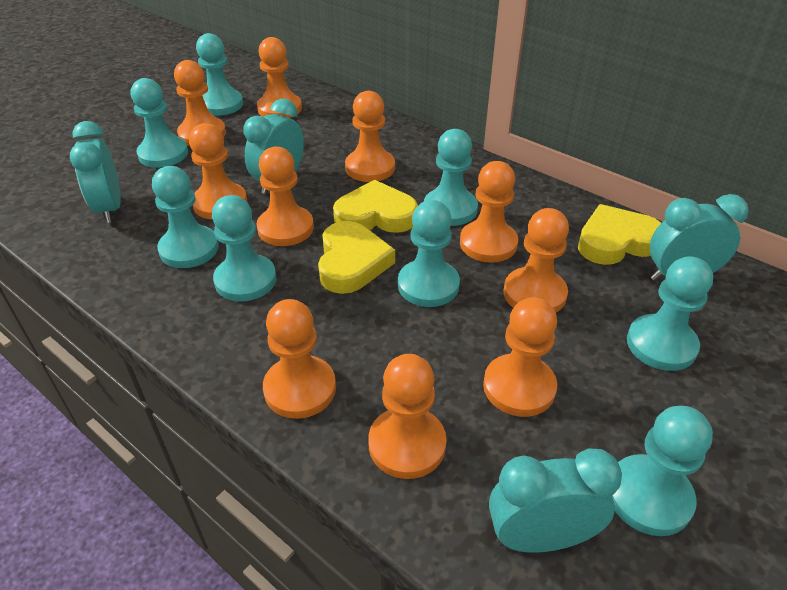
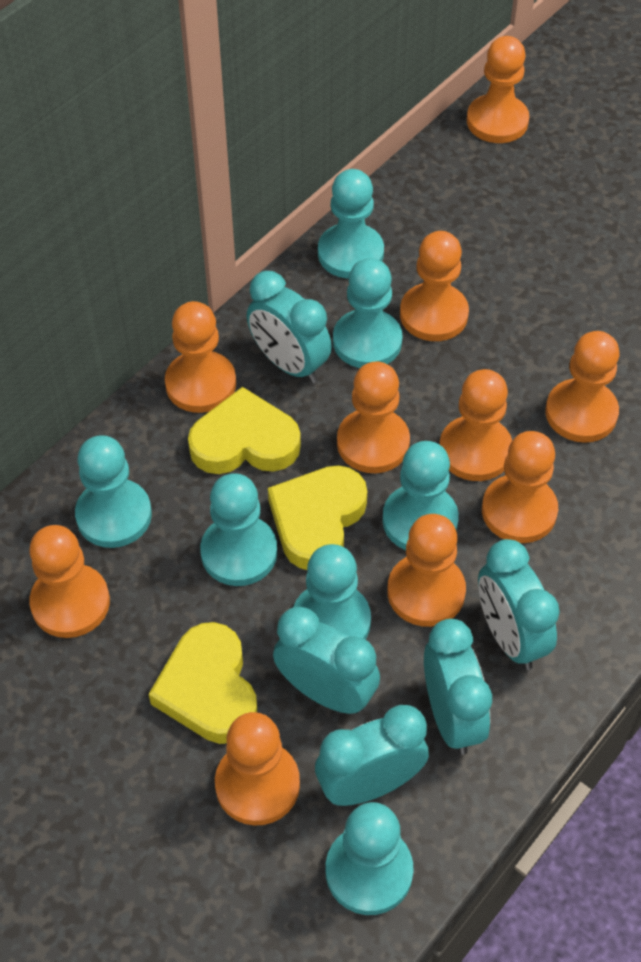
turquoise clock: 4 -> 5
turquoise pawn: 8 -> 7

